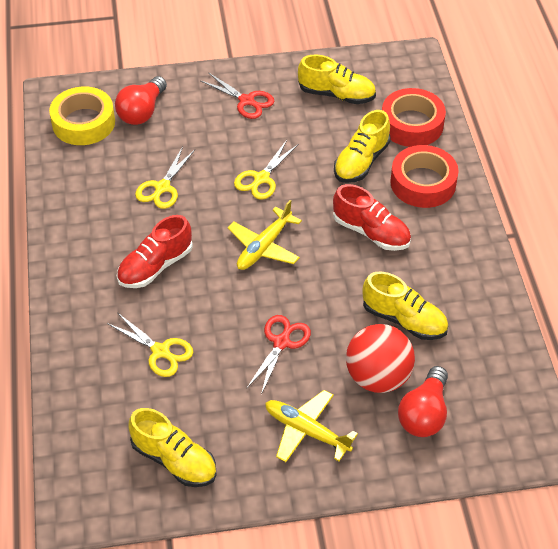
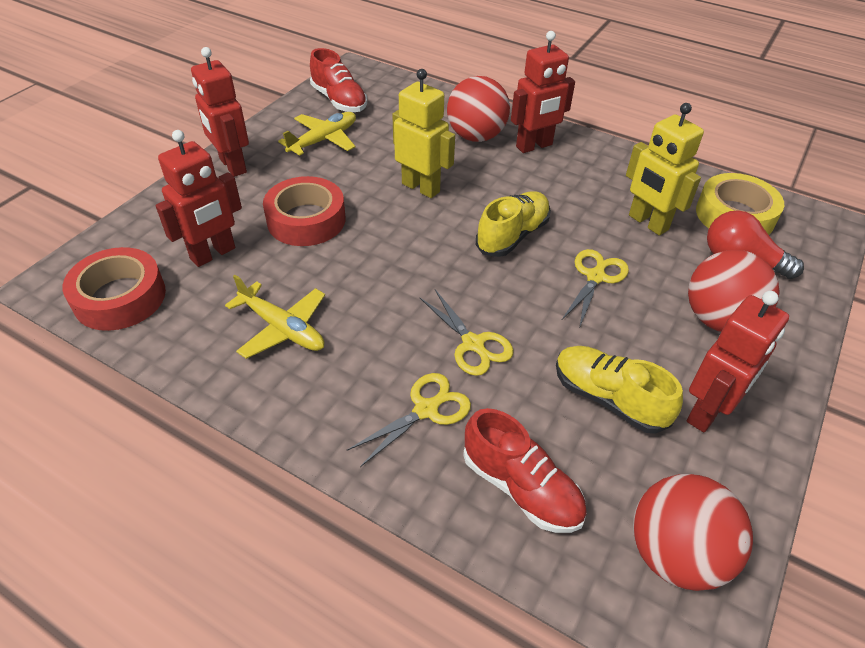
red ball: 1 -> 3
red light bulb: 2 -> 1
red robot: 0 -> 4
red scissors: 2 -> 0
yellow robot: 0 -> 2
yellow shoe: 4 -> 2

